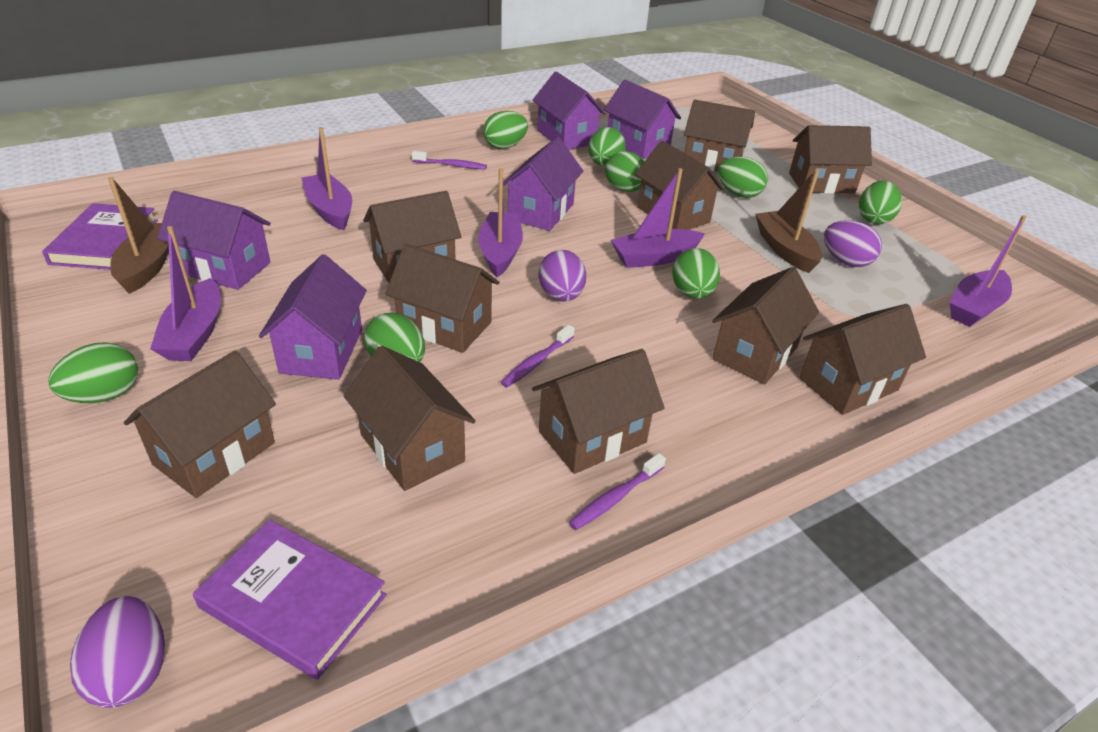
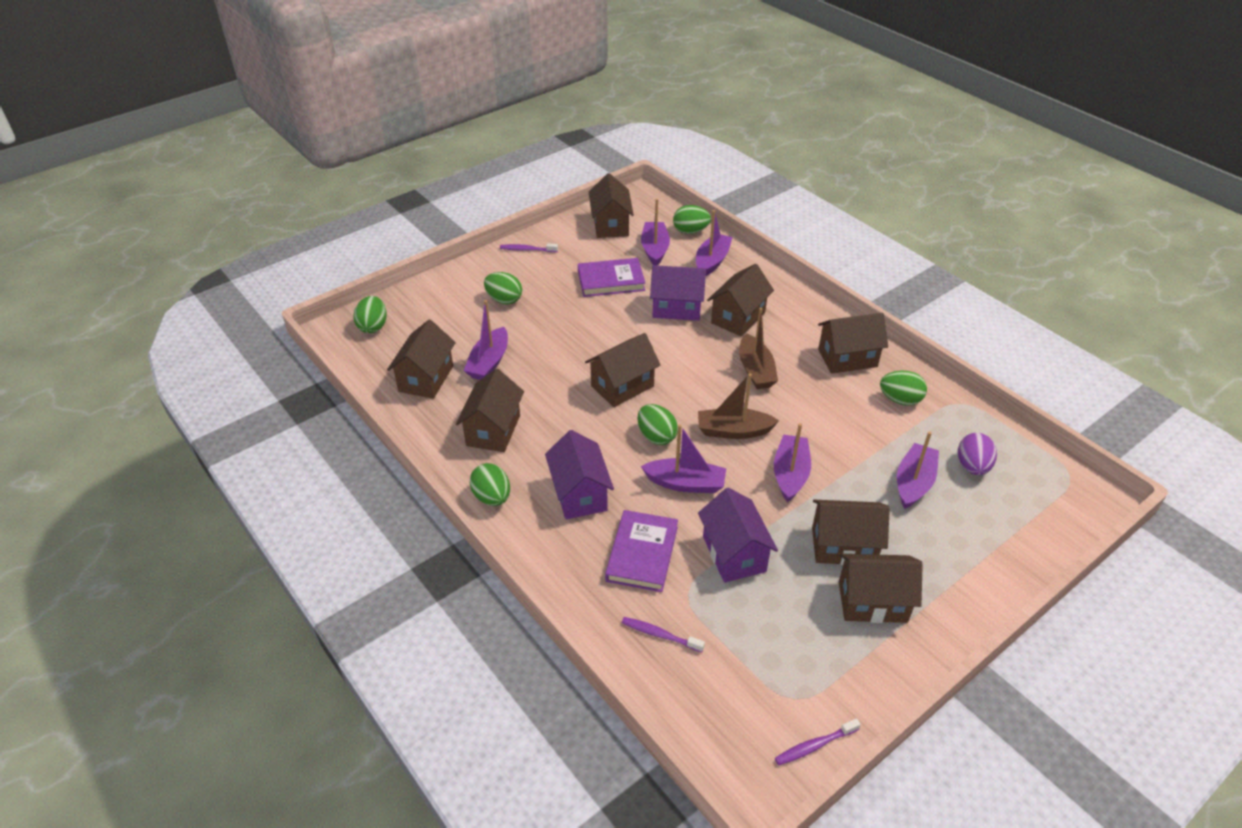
brown house: 10 -> 8
green egg: 8 -> 6
purple boat: 5 -> 6
purple egg: 3 -> 1
purple house: 5 -> 3

